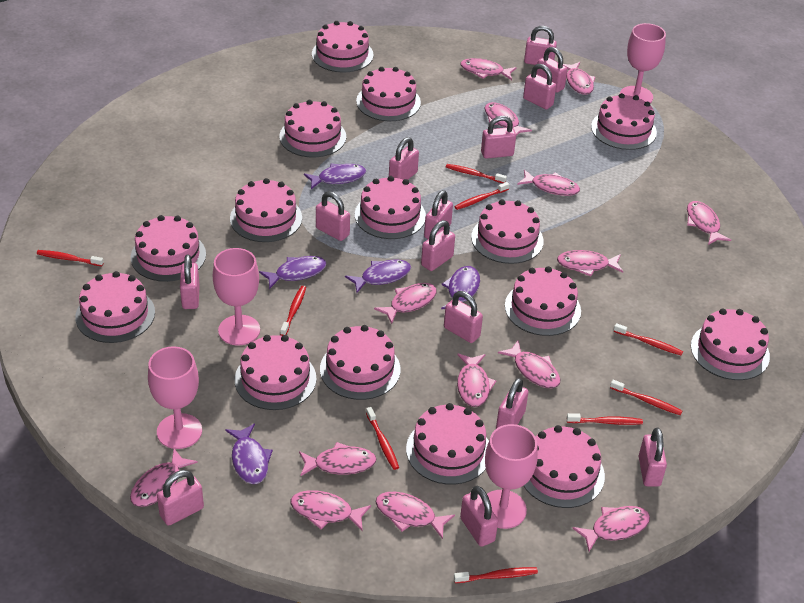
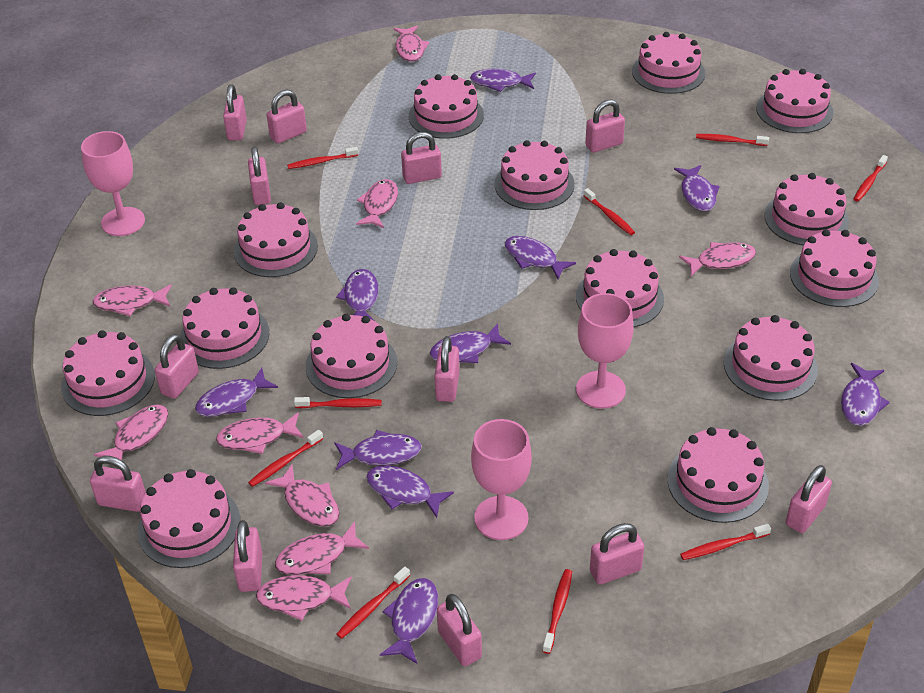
pink cake: 15 -> 14
pink fish: 14 -> 9
pink goblet: 4 -> 3
pink padlock: 14 -> 12
purple fish: 5 -> 10

